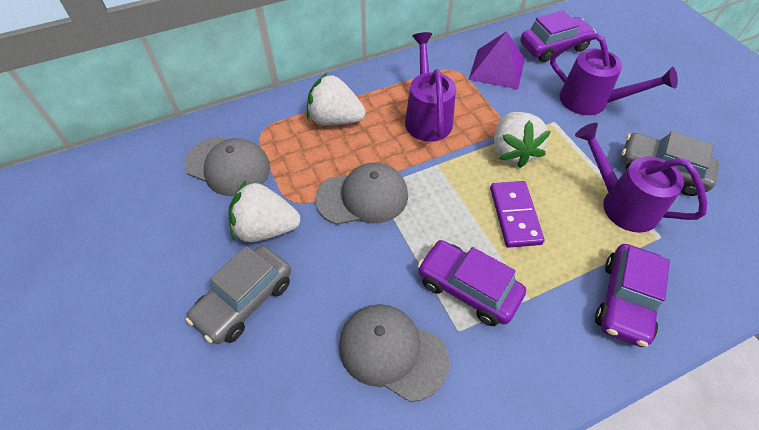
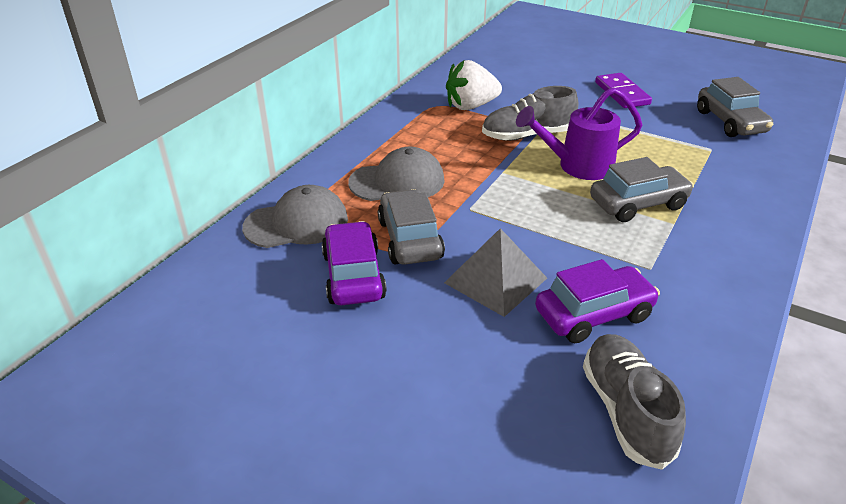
grey cap: 3 -> 2
grey car: 2 -> 3
grey pyramid: 0 -> 1
grey shoe: 0 -> 2
purple car: 3 -> 2
purple pyramid: 1 -> 0
purple watering can: 3 -> 1
white strawberry: 3 -> 1

